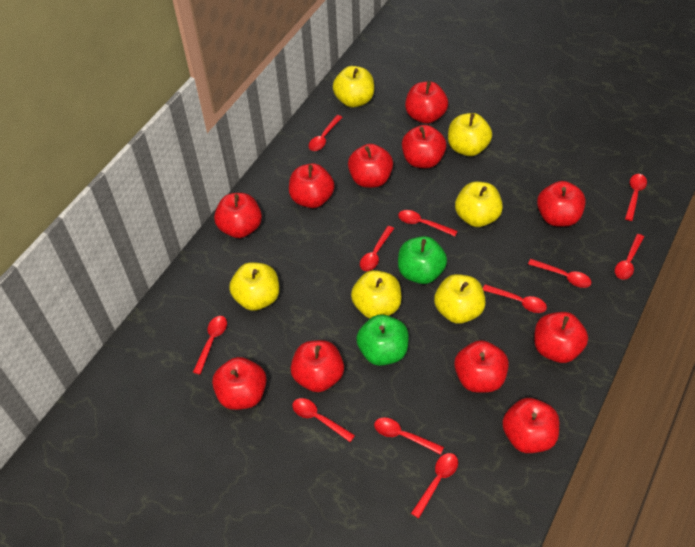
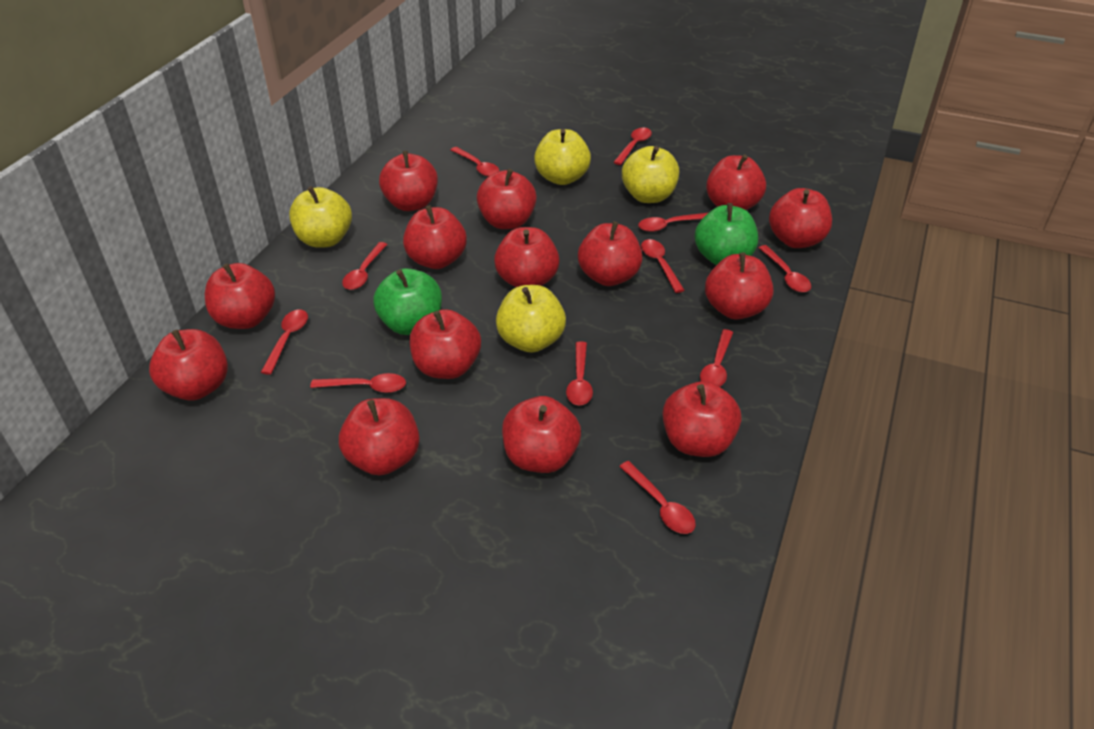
red apple: 11 -> 14
yellow apple: 6 -> 4

